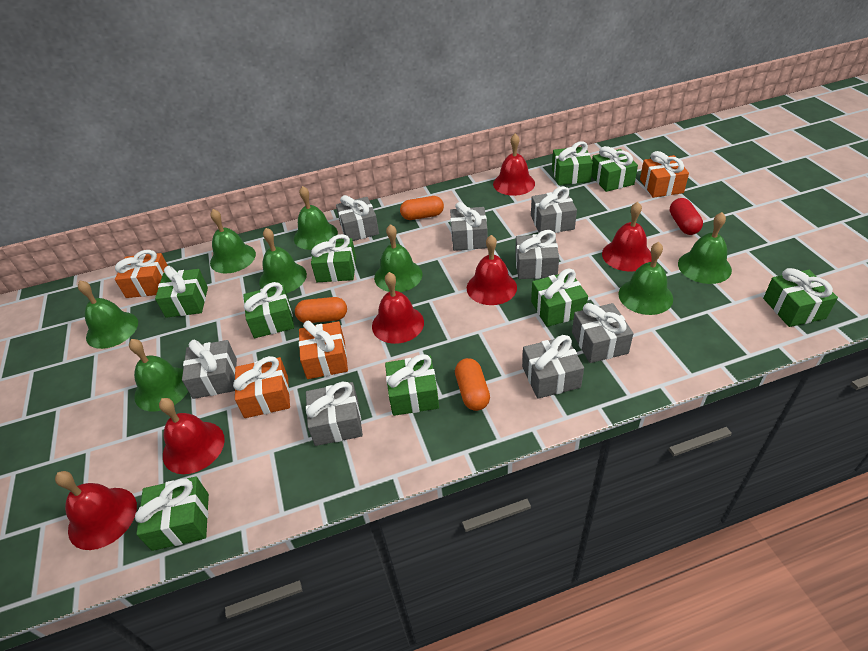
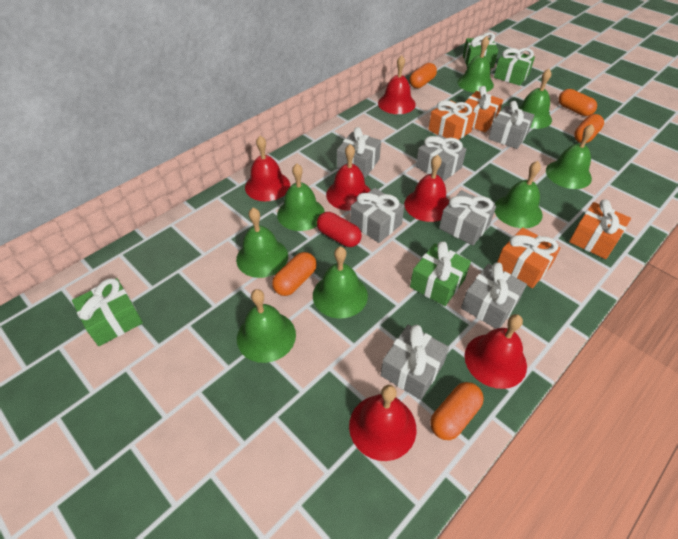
green gift: 9 -> 4
grey gift: 8 -> 7
orange capsule: 3 -> 5

